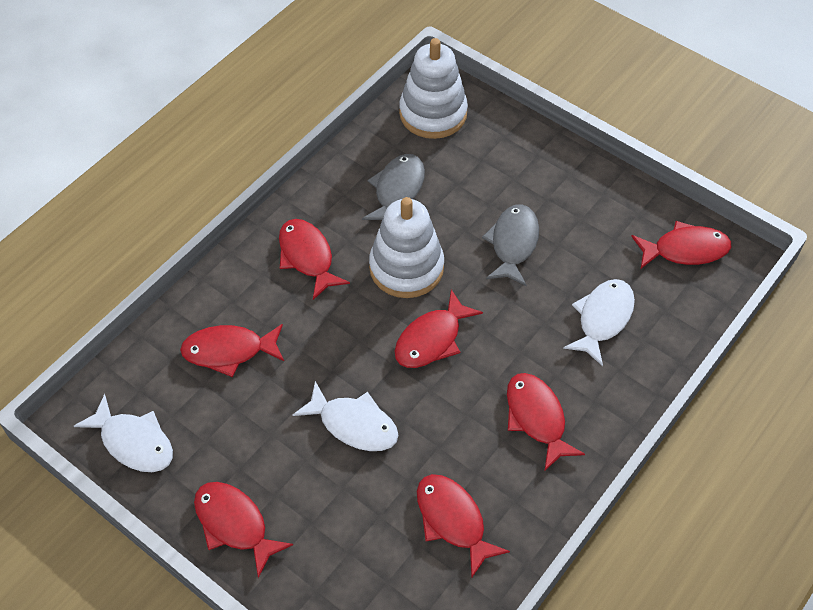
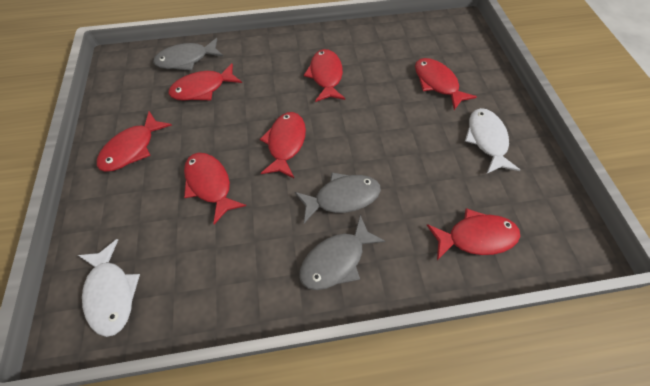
grey fish: 2 -> 3
white fish: 3 -> 2
white stacking toy: 2 -> 0

